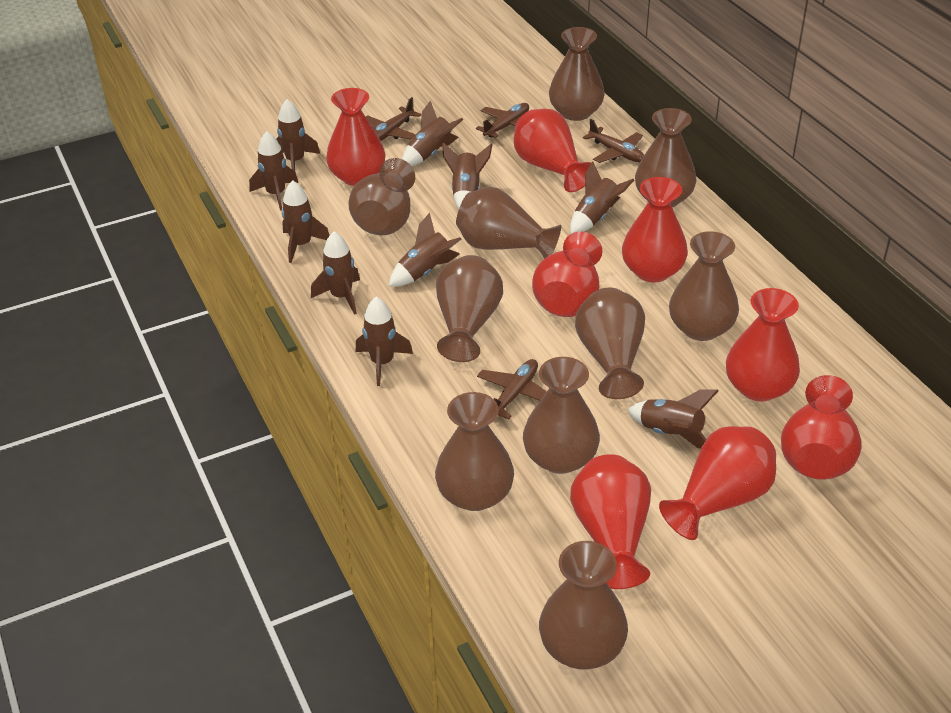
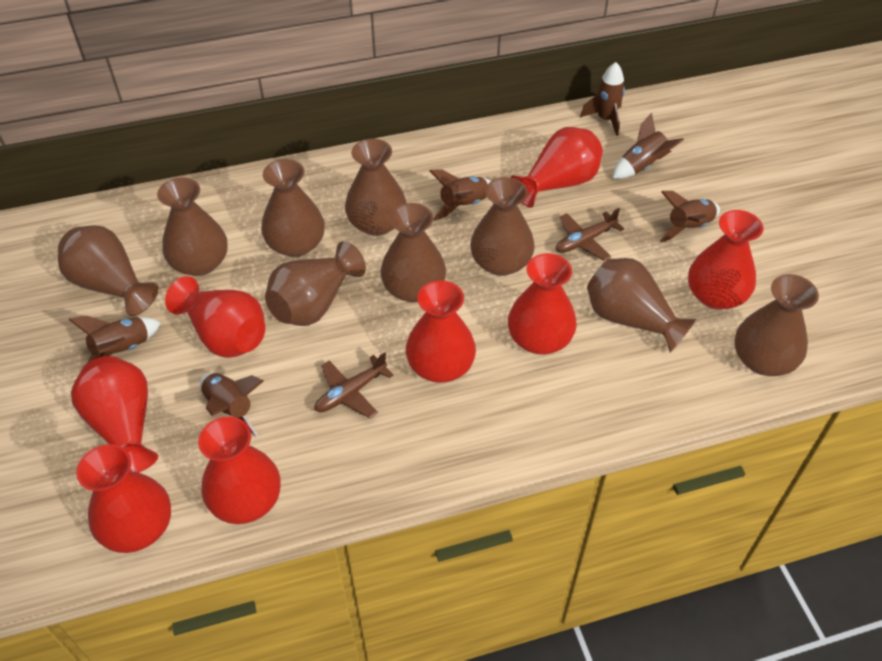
brown plane: 4 -> 2
brown rocket: 10 -> 6
brown vase: 10 -> 9

